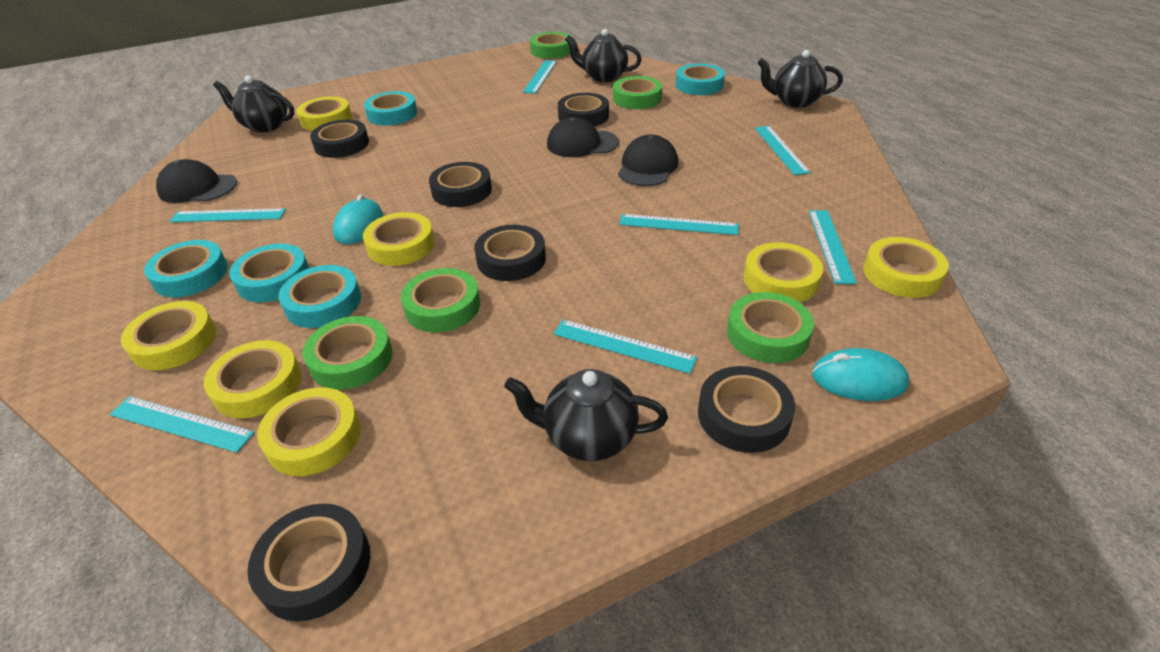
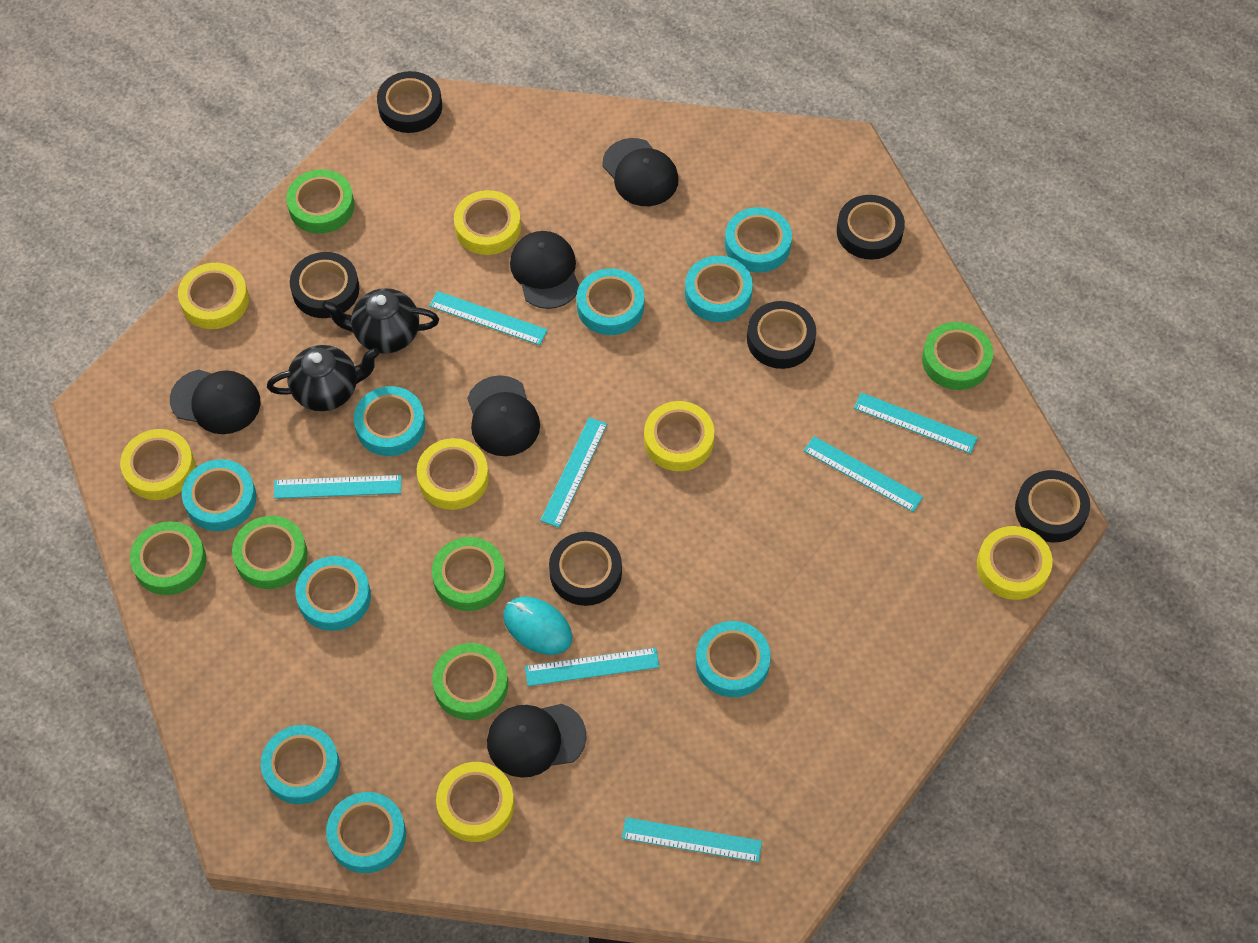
black cap: 3 -> 5
black teapot: 4 -> 2
green tape: 5 -> 6
turquoise mouse: 2 -> 1
turquoise tape: 5 -> 9

